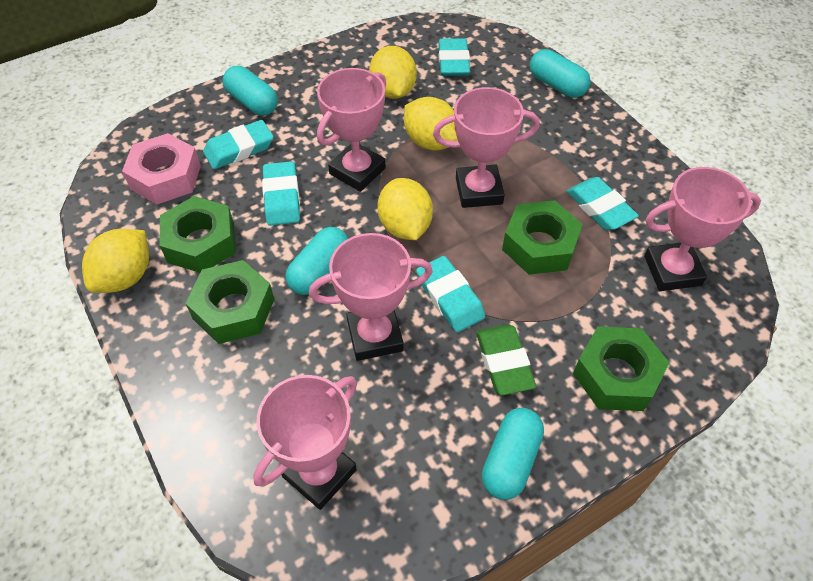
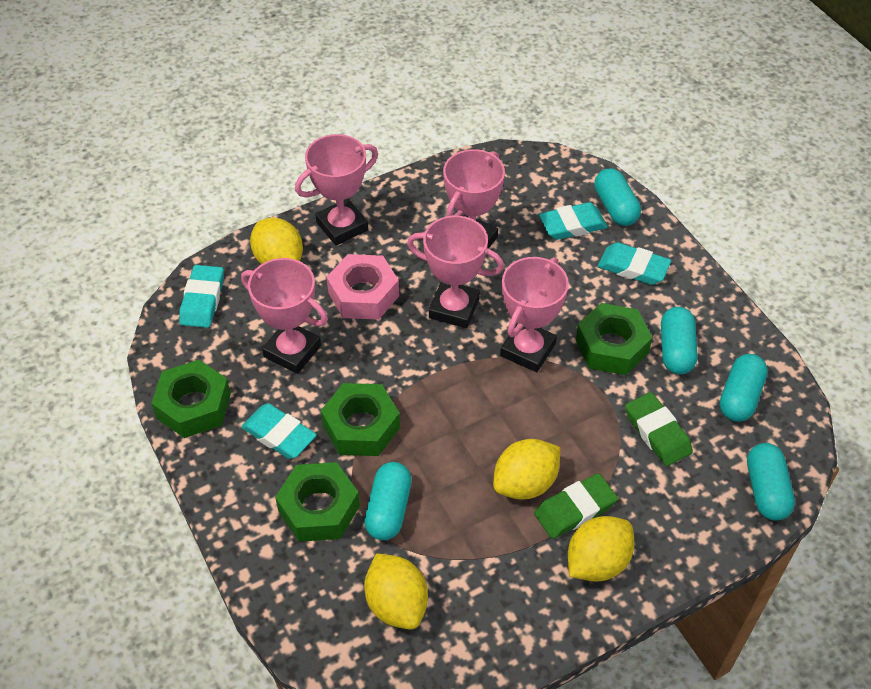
green eraser: 1 -> 2
turquoise capsule: 4 -> 5
turquoise eraser: 5 -> 4

